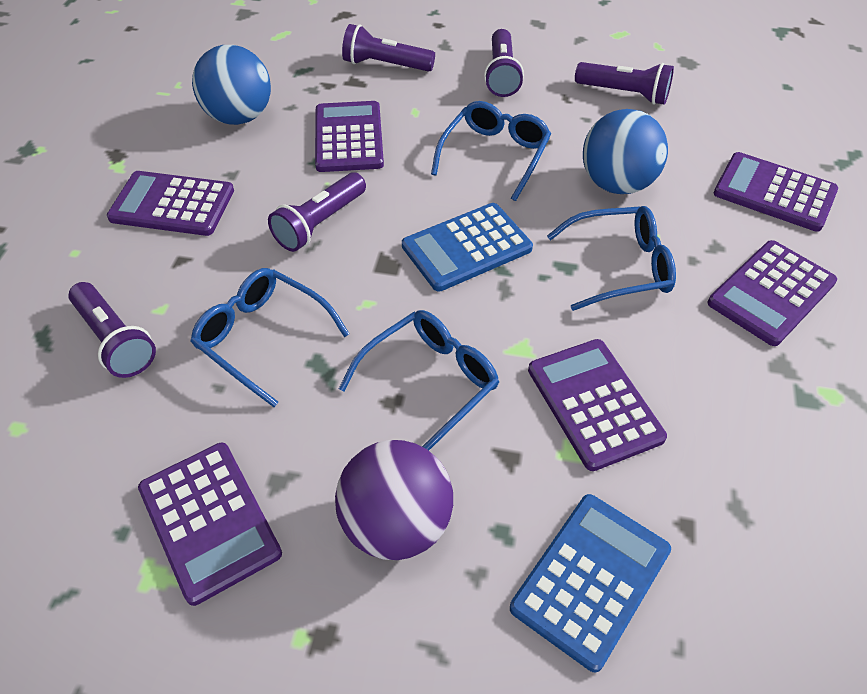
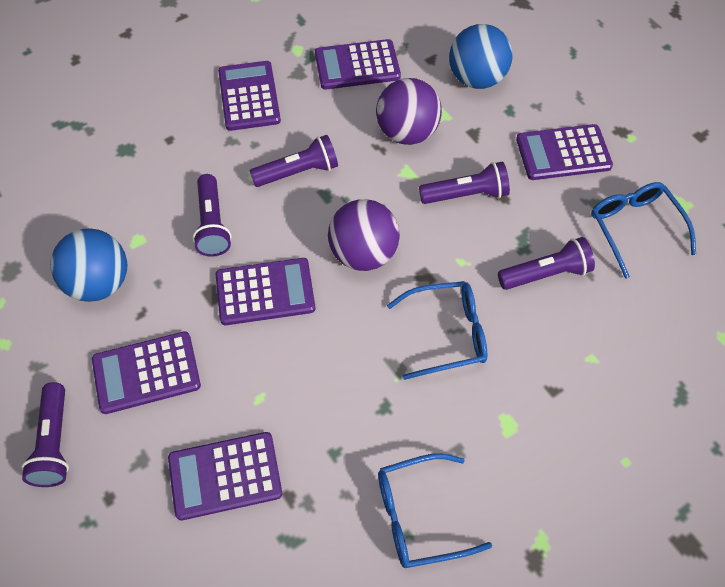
blue calculator: 2 -> 0
blue glasses: 4 -> 3
purple ball: 1 -> 2

